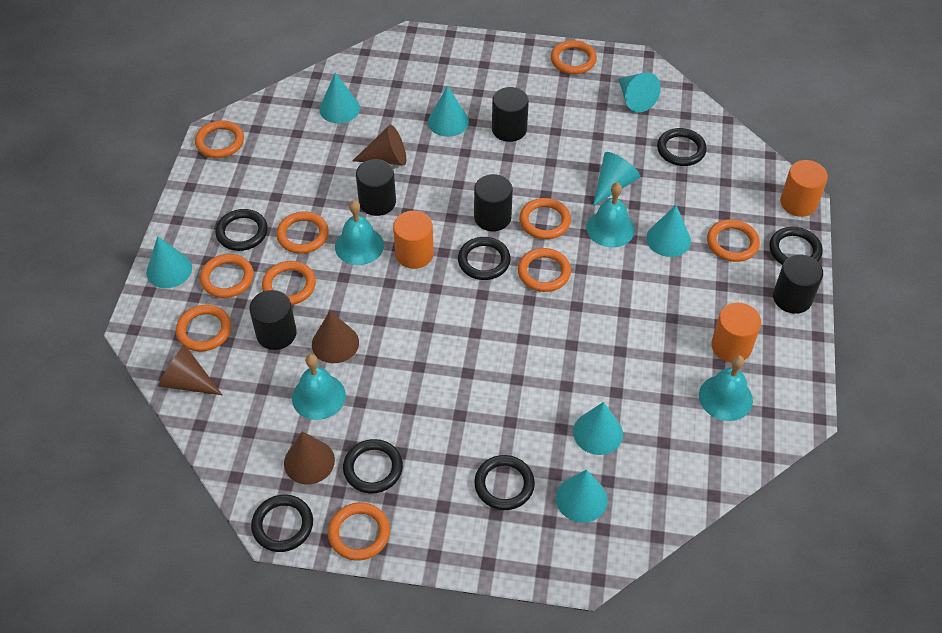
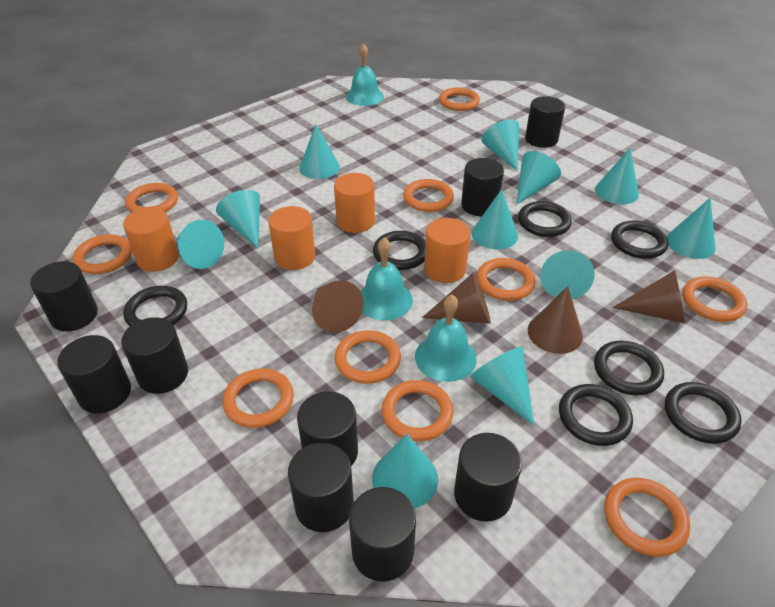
black cylinder: 5 -> 9
orange cylinder: 3 -> 4
turquoise bell: 4 -> 3
turquoise cone: 8 -> 11

